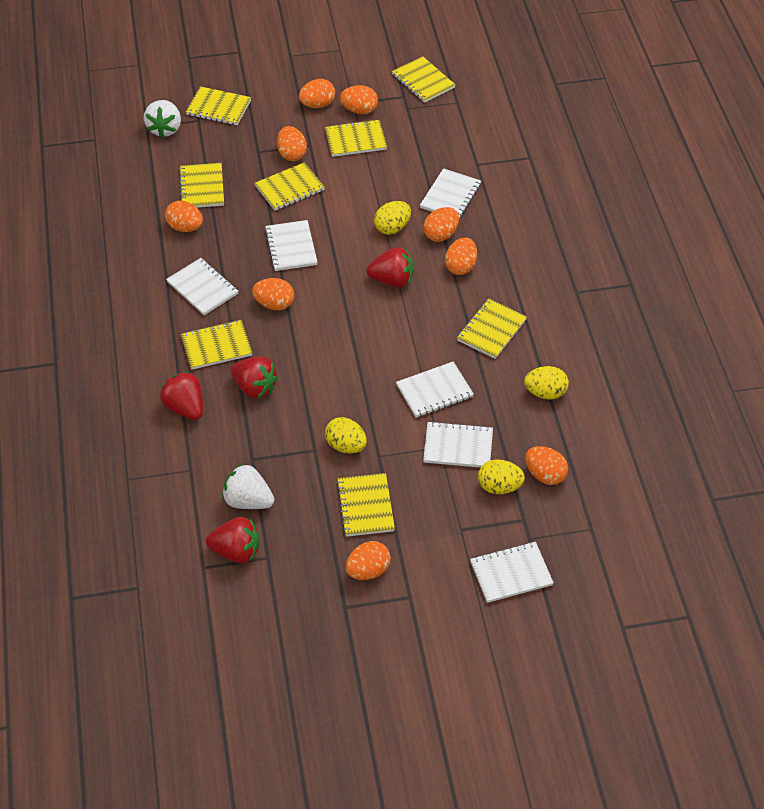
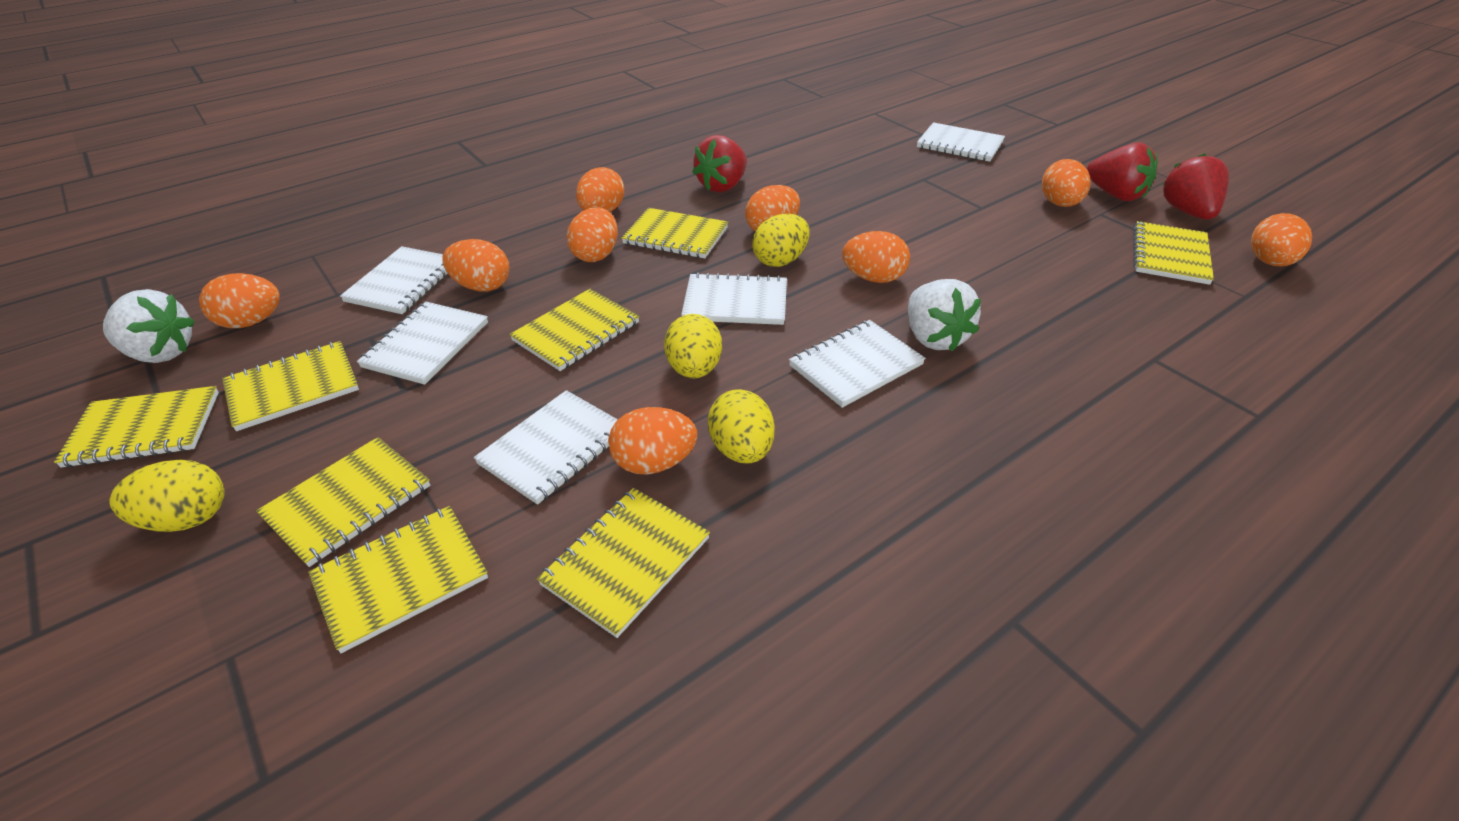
red strawberry: 4 -> 3

